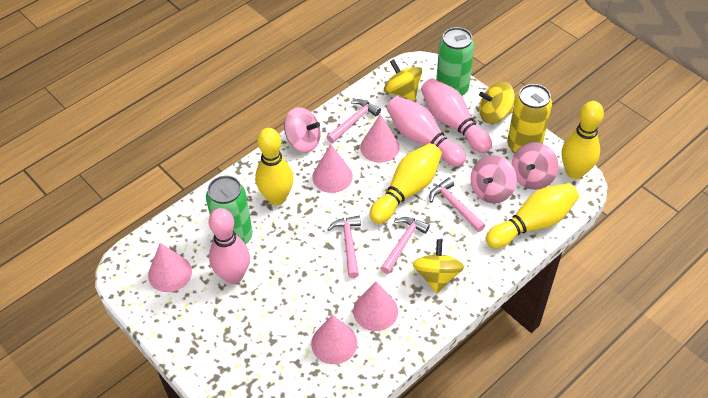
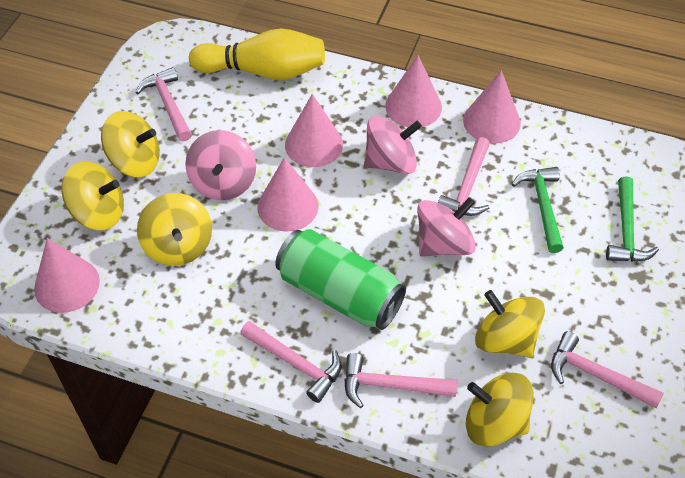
green can: 2 -> 1
green hammer: 0 -> 2
pink bowling pin: 3 -> 0
pink hammer: 4 -> 5
yellow bowling pin: 4 -> 1
yellow can: 1 -> 0
yellow spinning top: 3 -> 5

